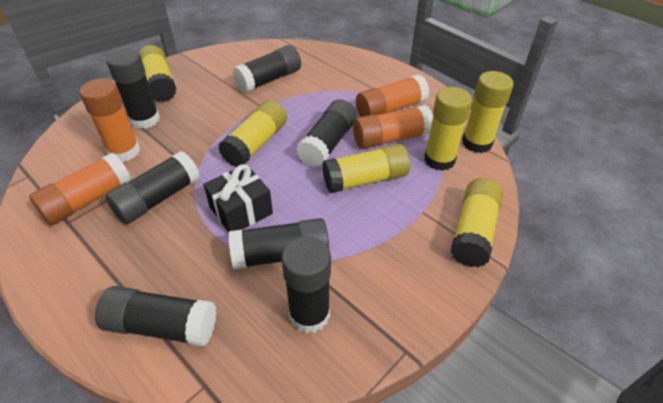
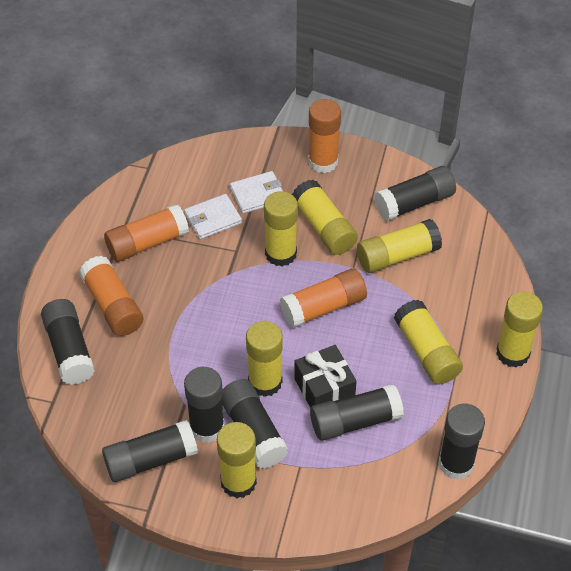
white wallet: 0 -> 2
yellow glue stick: 6 -> 7

